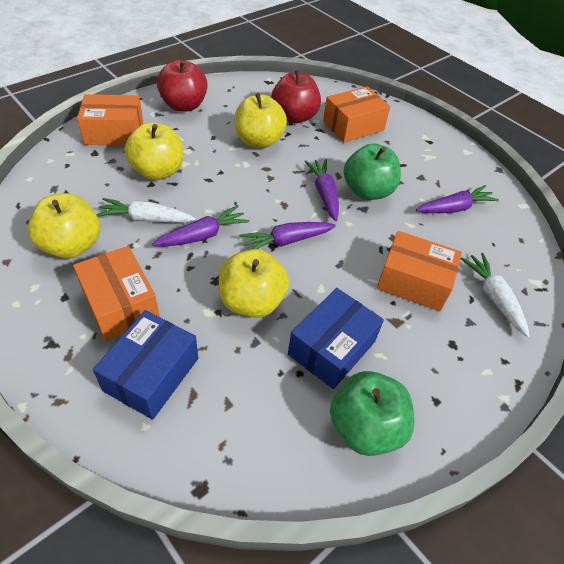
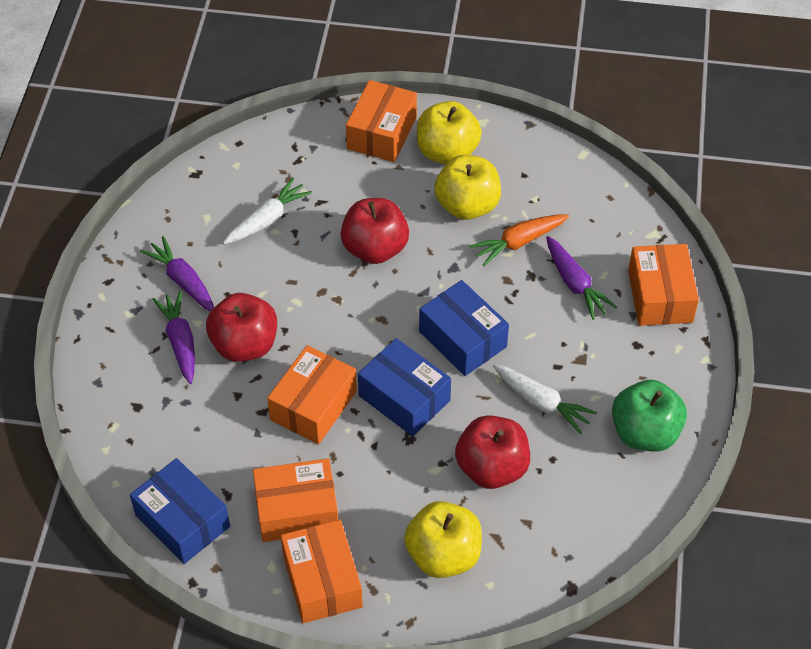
blue box: 2 -> 3
green apple: 2 -> 1
orange box: 4 -> 5
orange carrot: 0 -> 1
purple carrot: 4 -> 3
red apple: 2 -> 3
yellow apple: 4 -> 3

